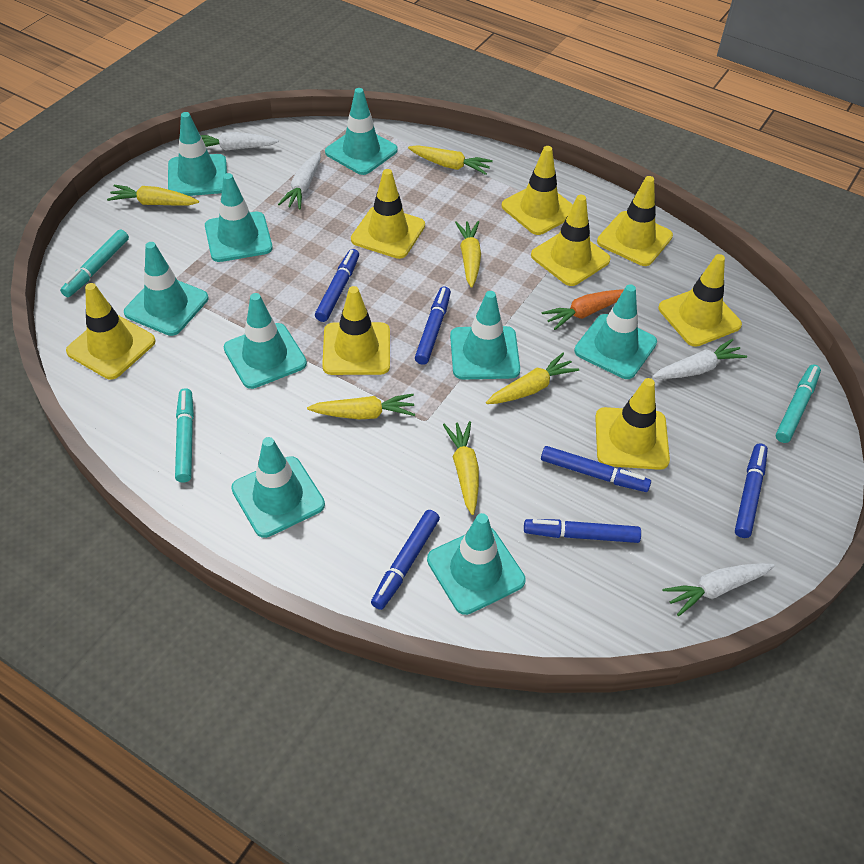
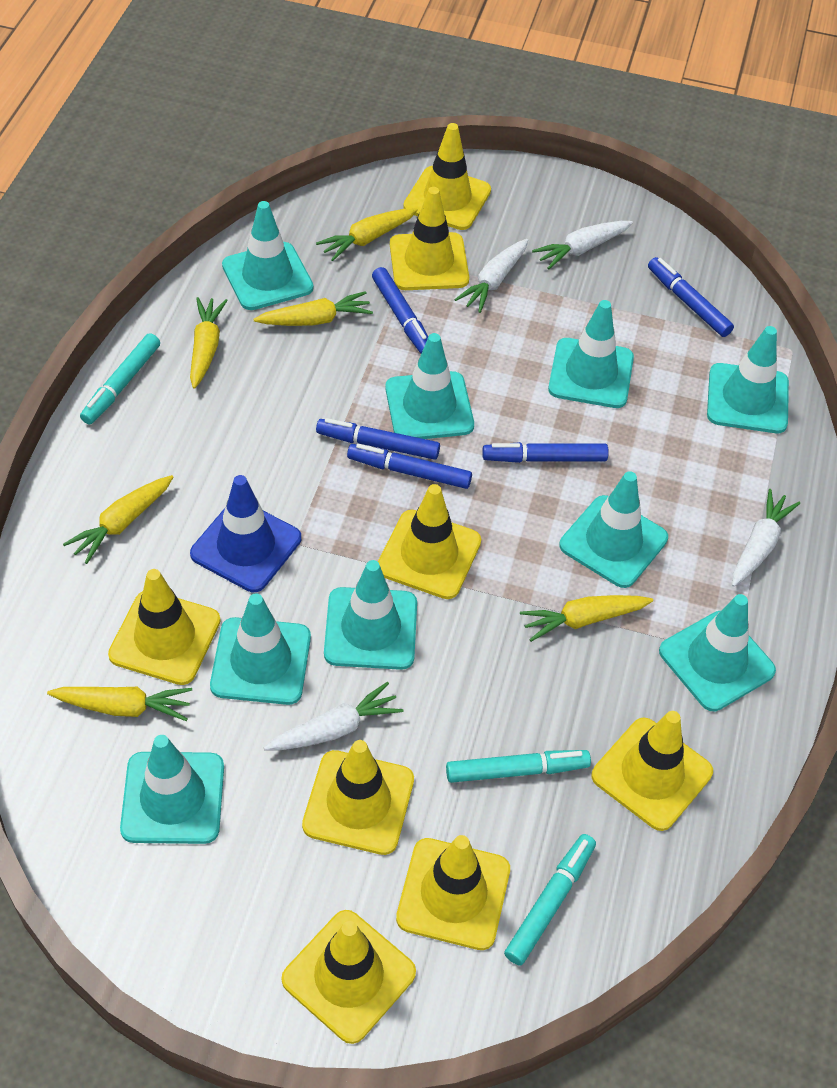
blue marker: 6 -> 5
blue traffic cone: 0 -> 1
orange carrot: 1 -> 0

